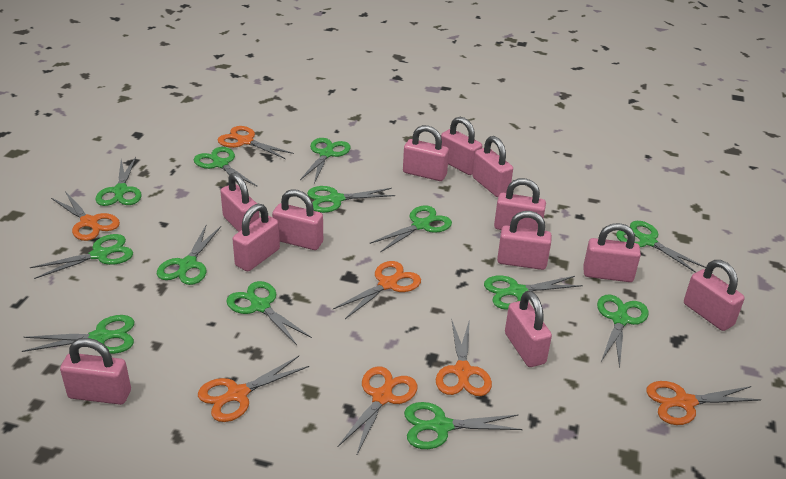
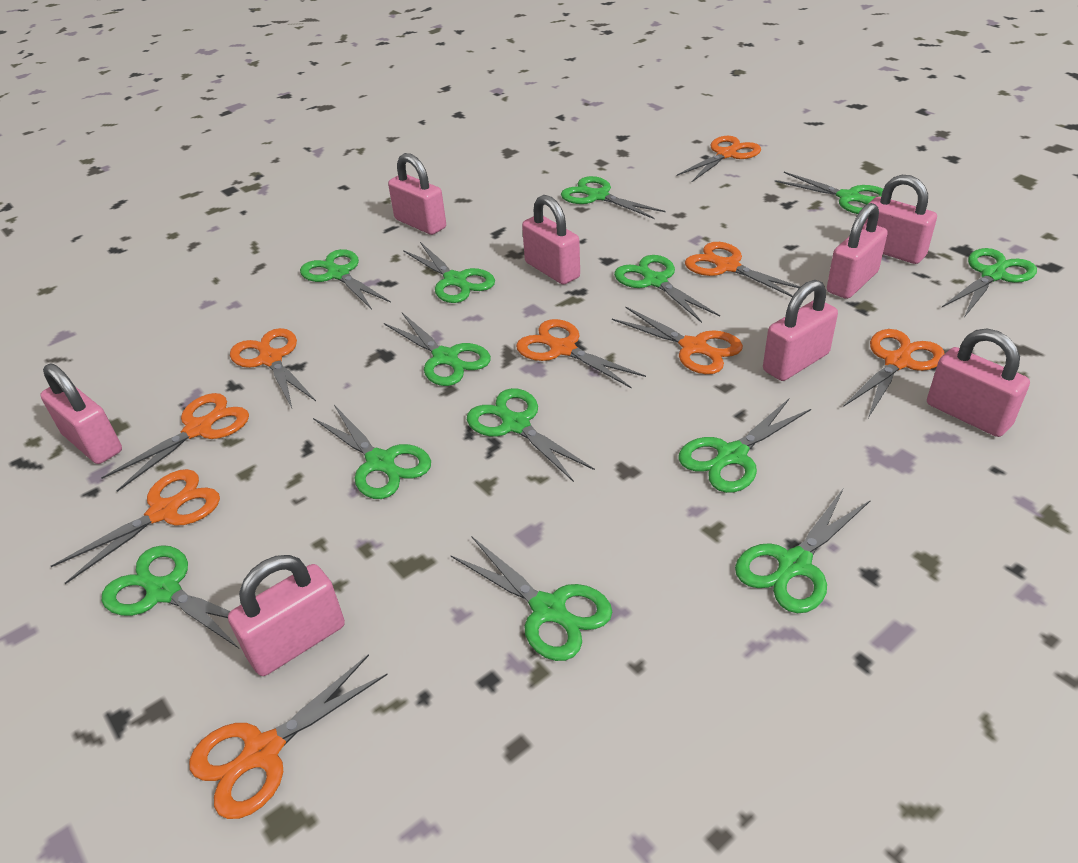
orange scissors: 7 -> 9
pink padlock: 12 -> 8

